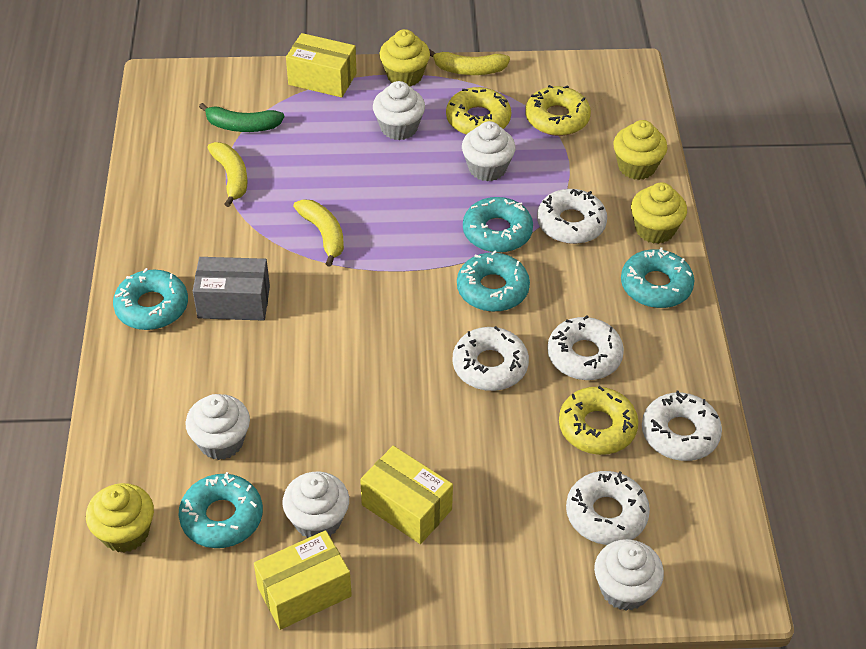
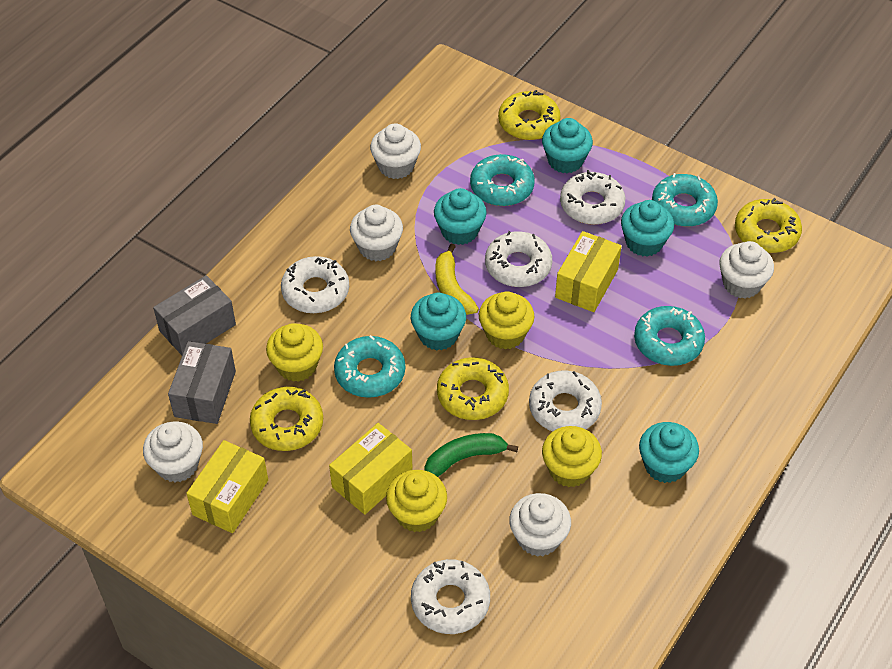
grey box: 1 -> 2
turquoise cupcake: 0 -> 5
turquoise donut: 5 -> 4
yellow banana: 3 -> 1
yellow donut: 3 -> 4

